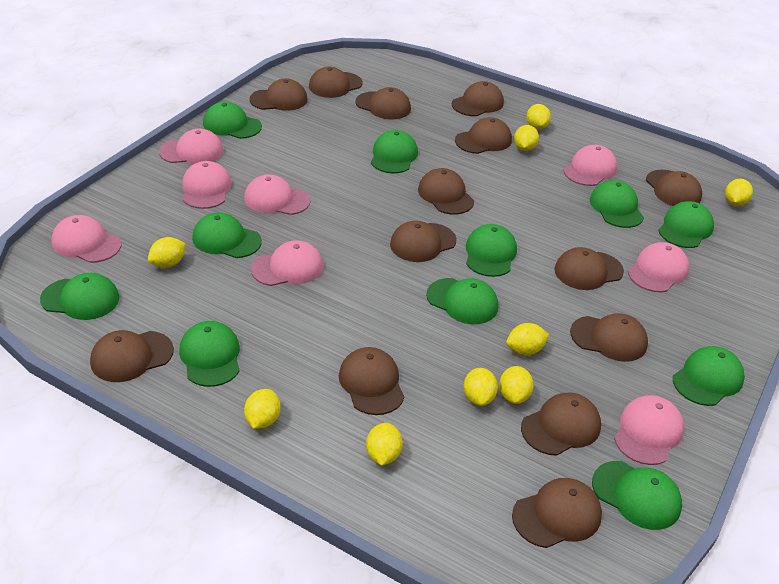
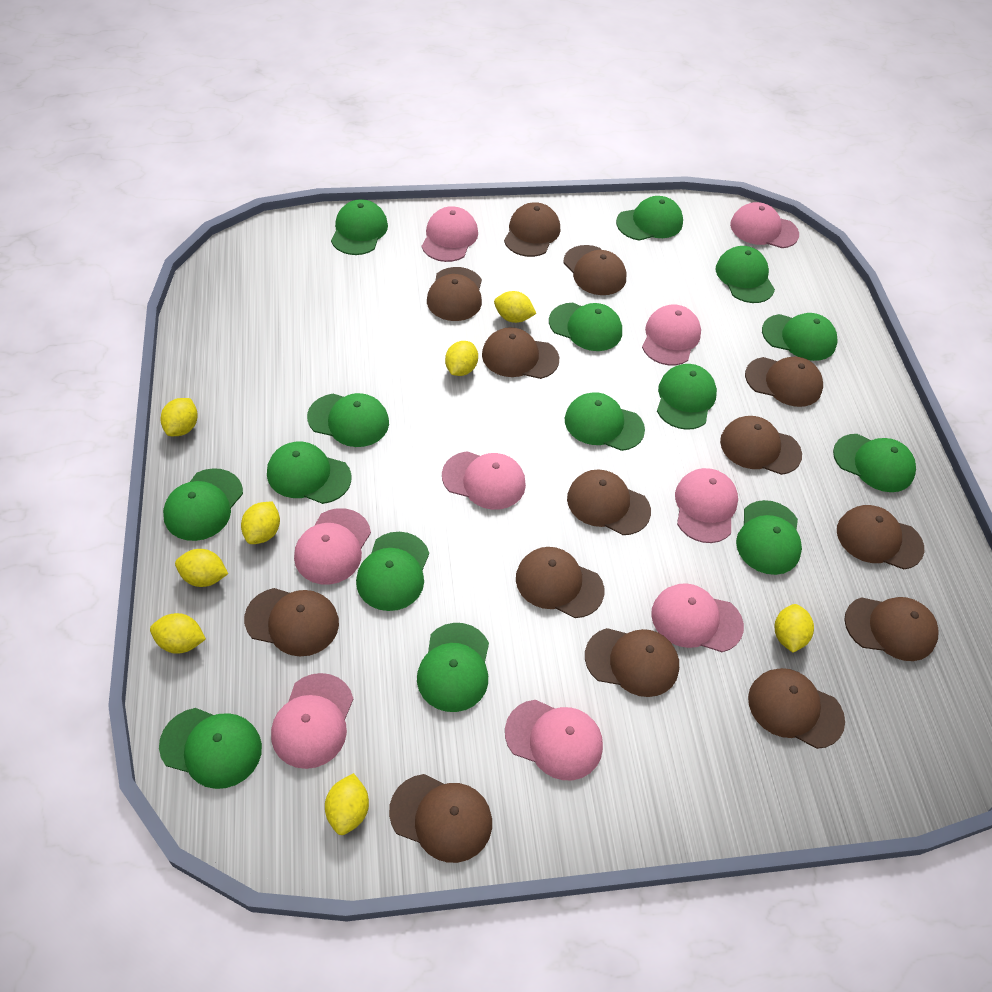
green cap: 11 -> 15
pink cap: 8 -> 9
yellow lemon: 9 -> 8

